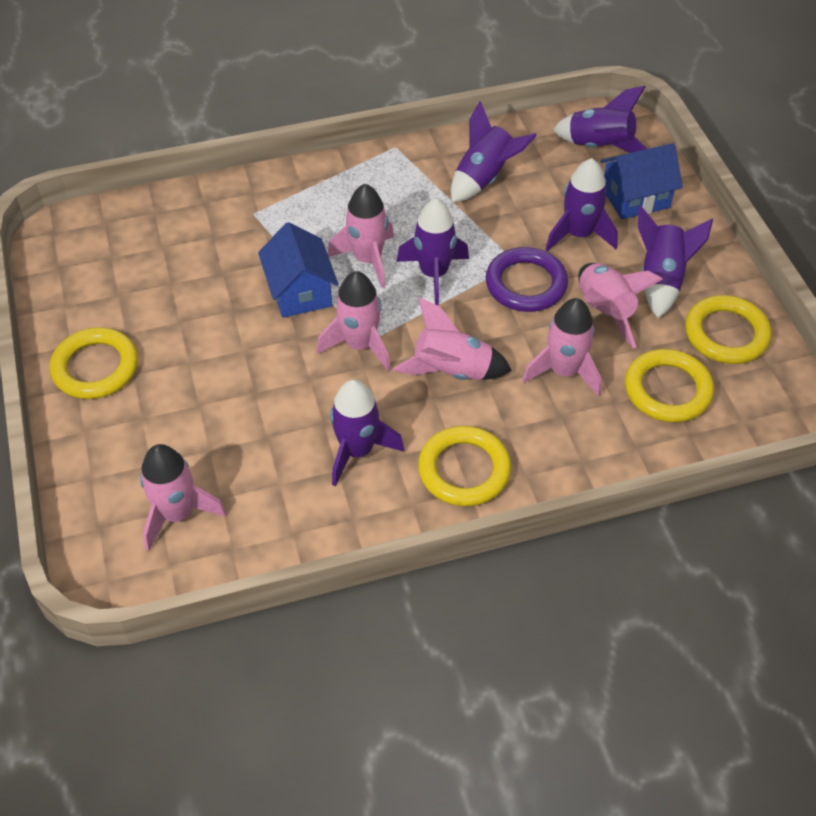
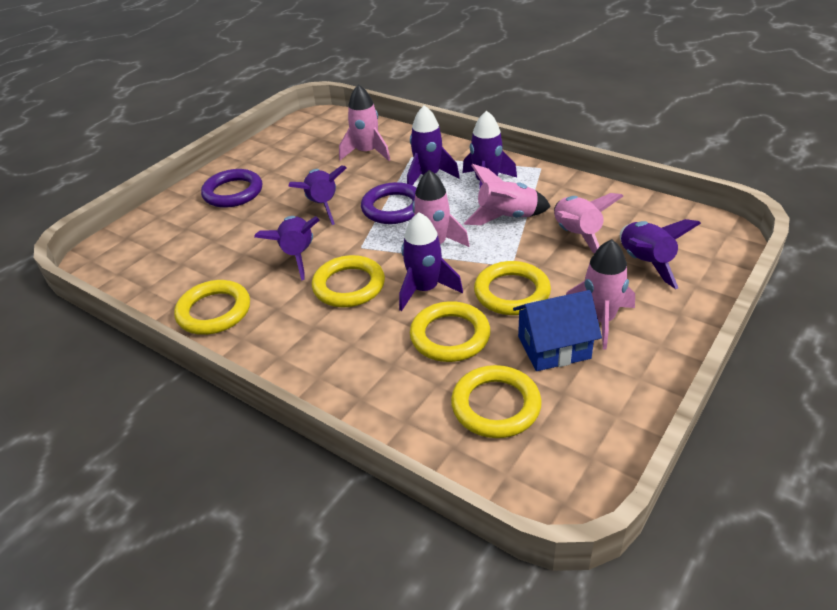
blue house: 2 -> 1
pink rocket: 6 -> 5
purple ring: 1 -> 2
yellow ring: 4 -> 5

